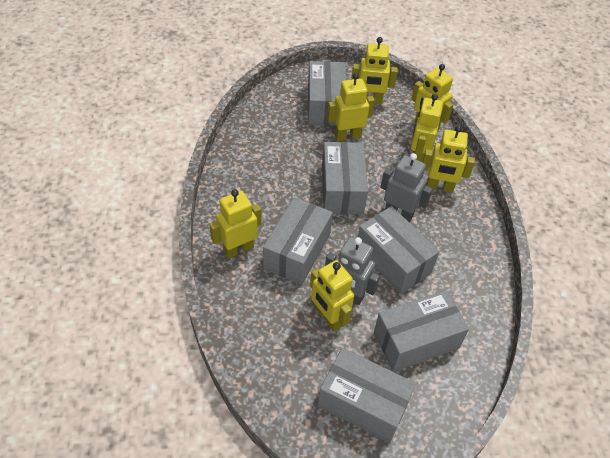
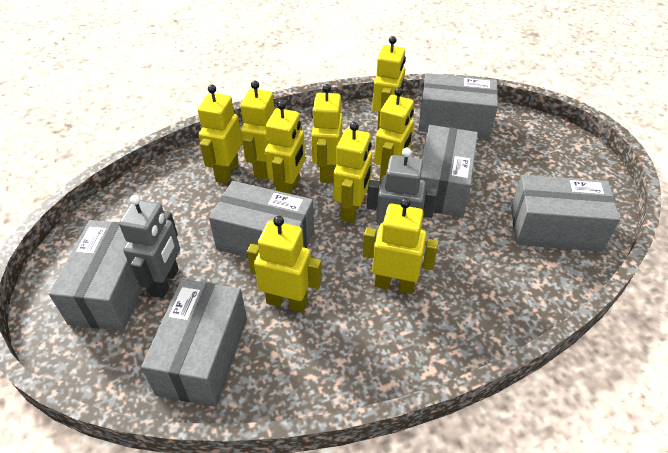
yellow robot: 7 -> 9

